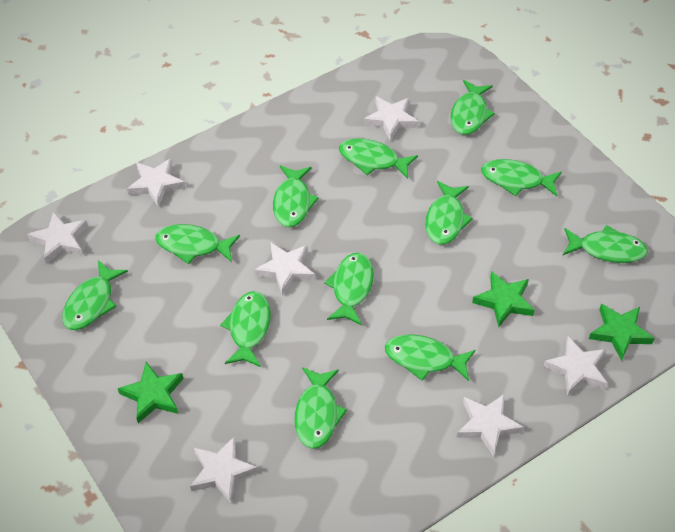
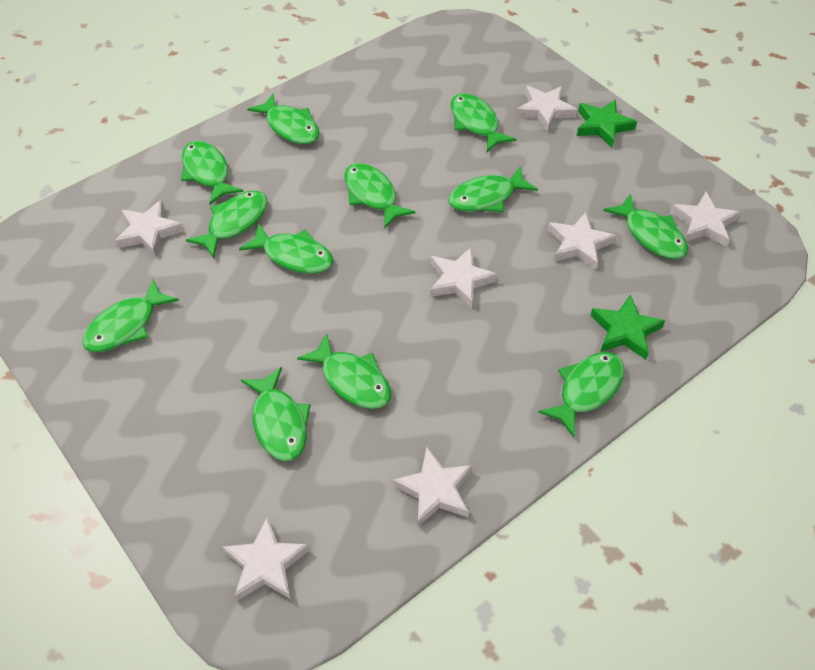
green star: 3 -> 2

